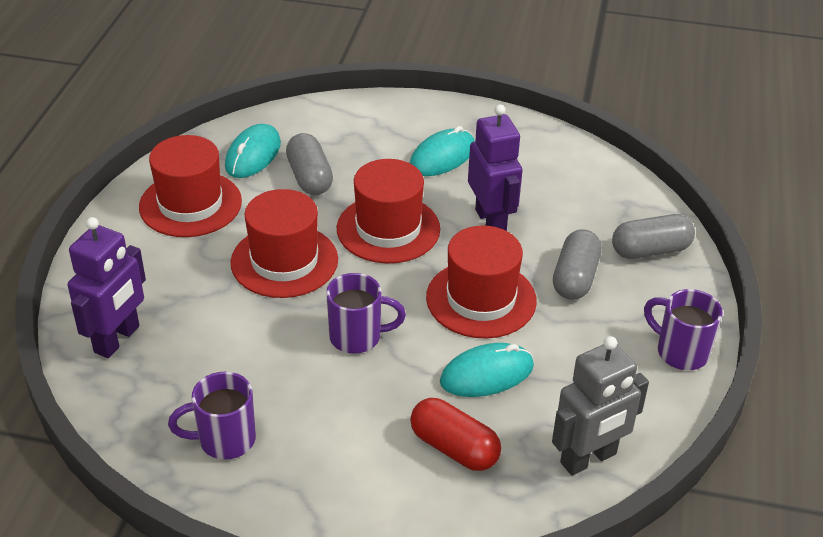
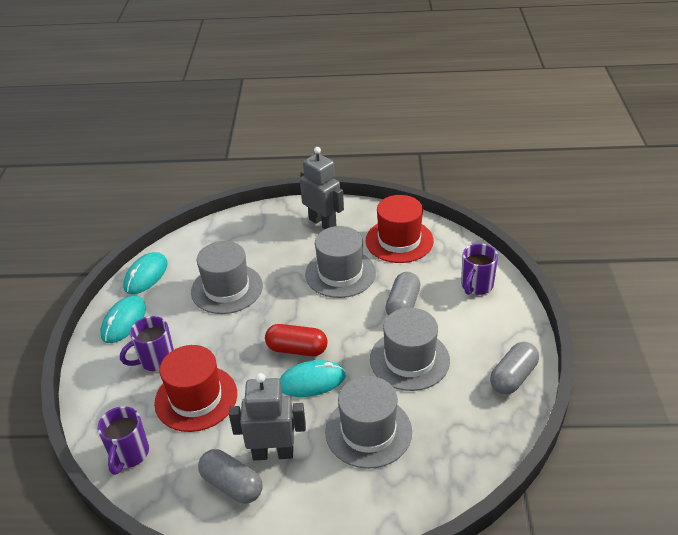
grey hat: 0 -> 4
grey robot: 1 -> 2
purple robot: 2 -> 0
red hat: 4 -> 2

